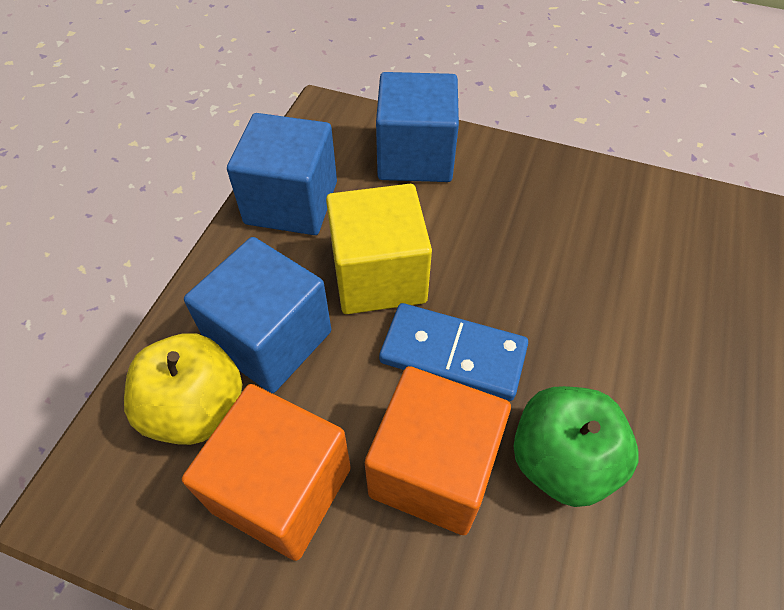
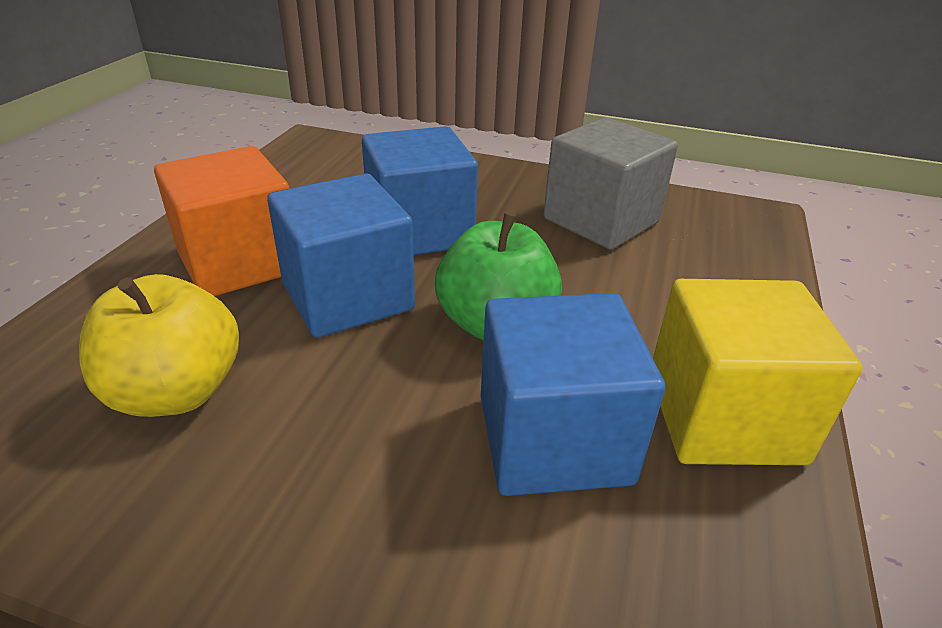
blue domino: 1 -> 0
grey cube: 0 -> 1
orange cube: 2 -> 1

